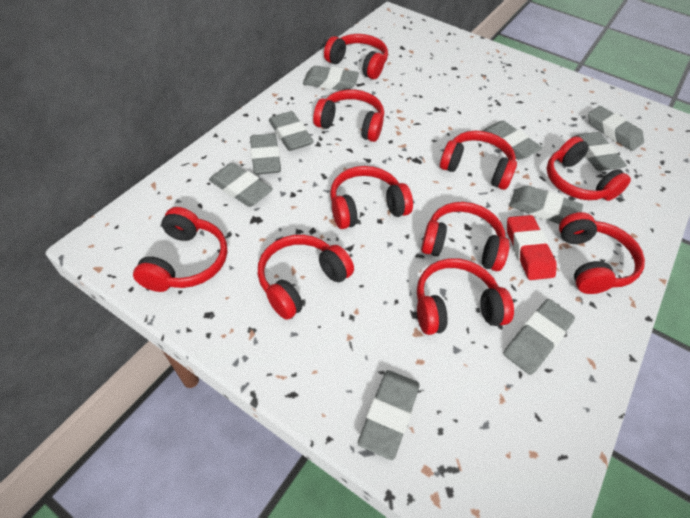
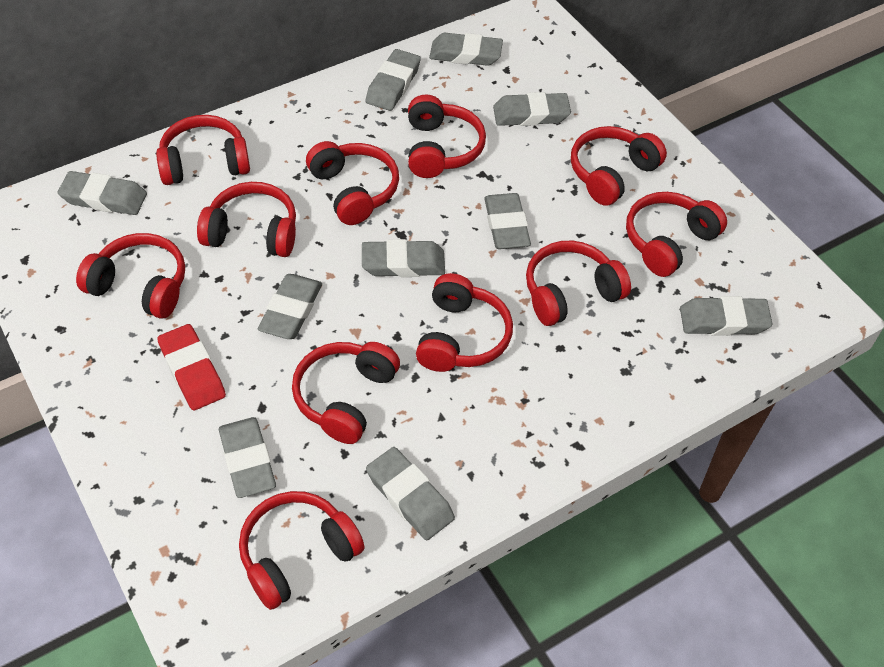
red headphones: 10 -> 11

